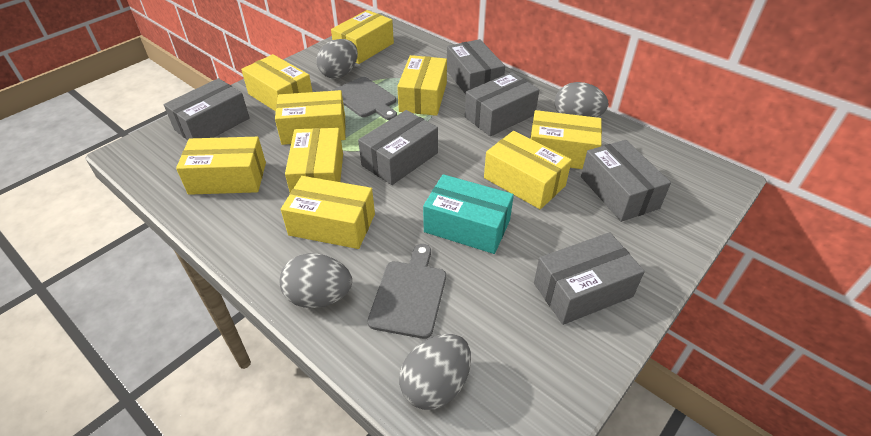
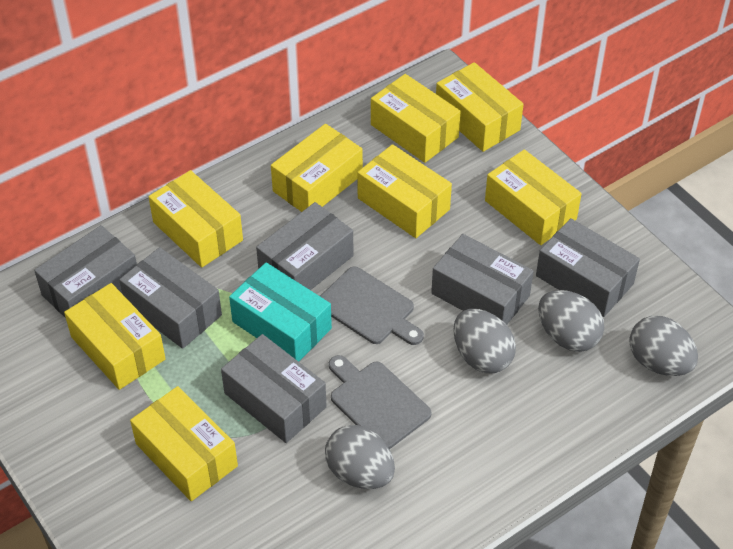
yellow box: 9 -> 8

